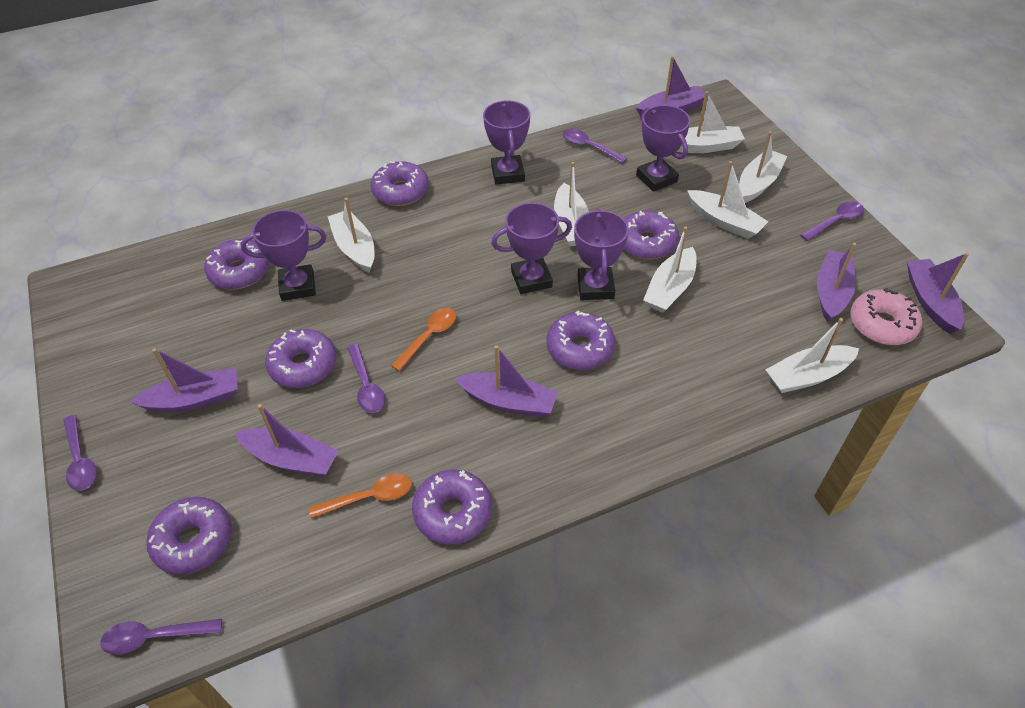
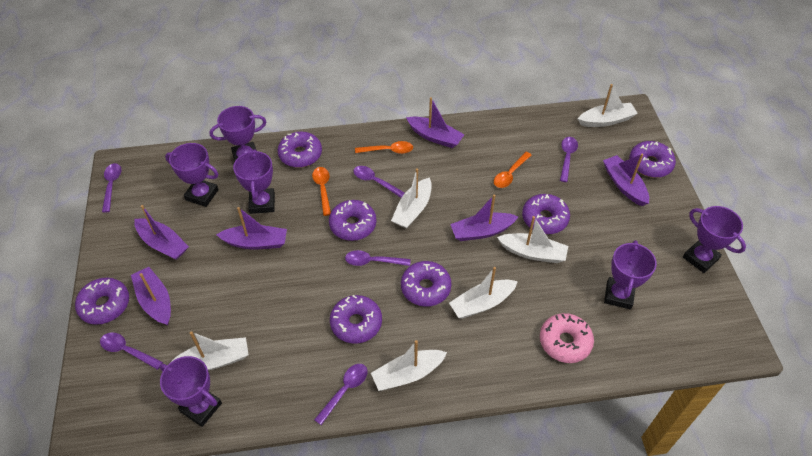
orange spoon: 2 -> 3
purple spoon: 5 -> 6
purple trophy: 5 -> 6
white boat: 7 -> 6

